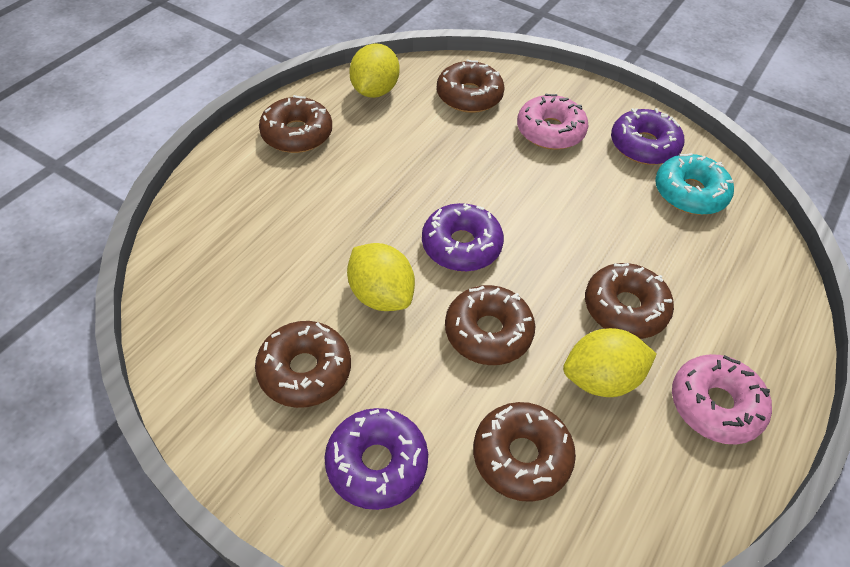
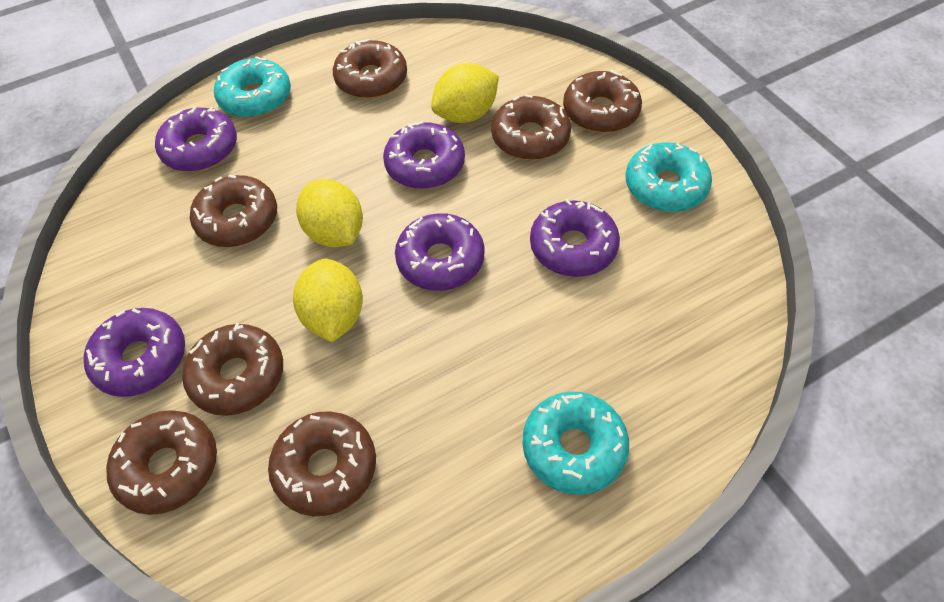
brown donut: 6 -> 7
pink donut: 2 -> 0
purple donut: 3 -> 5
turquoise donut: 1 -> 3

